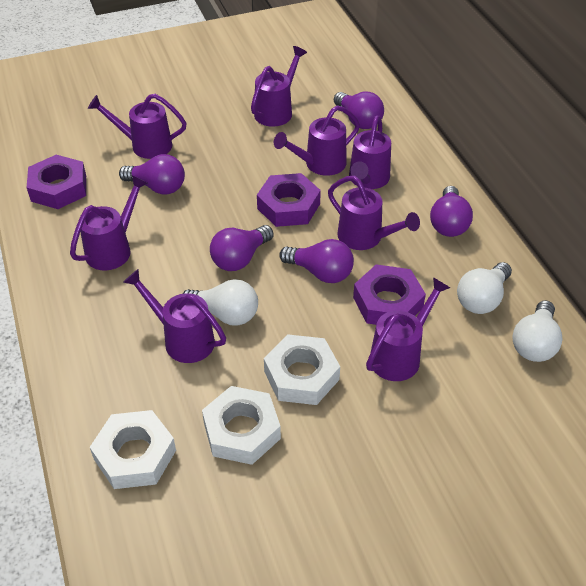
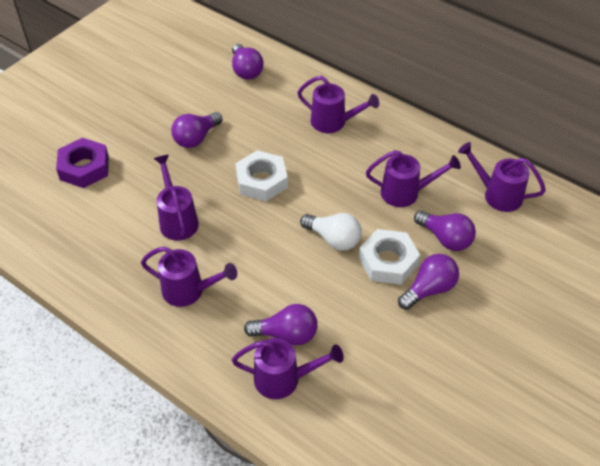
purple nut: 3 -> 1
purple watering can: 8 -> 6
white light bulb: 3 -> 1
white nut: 3 -> 2

